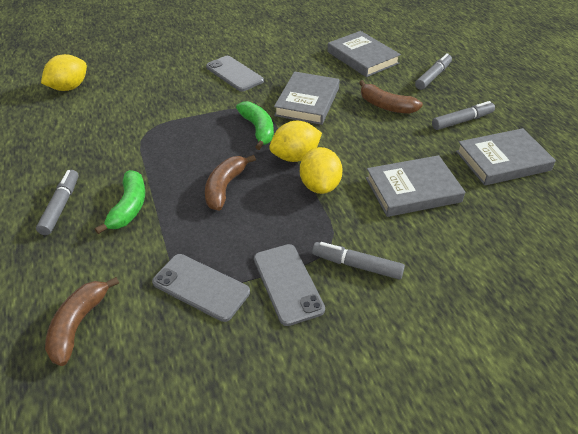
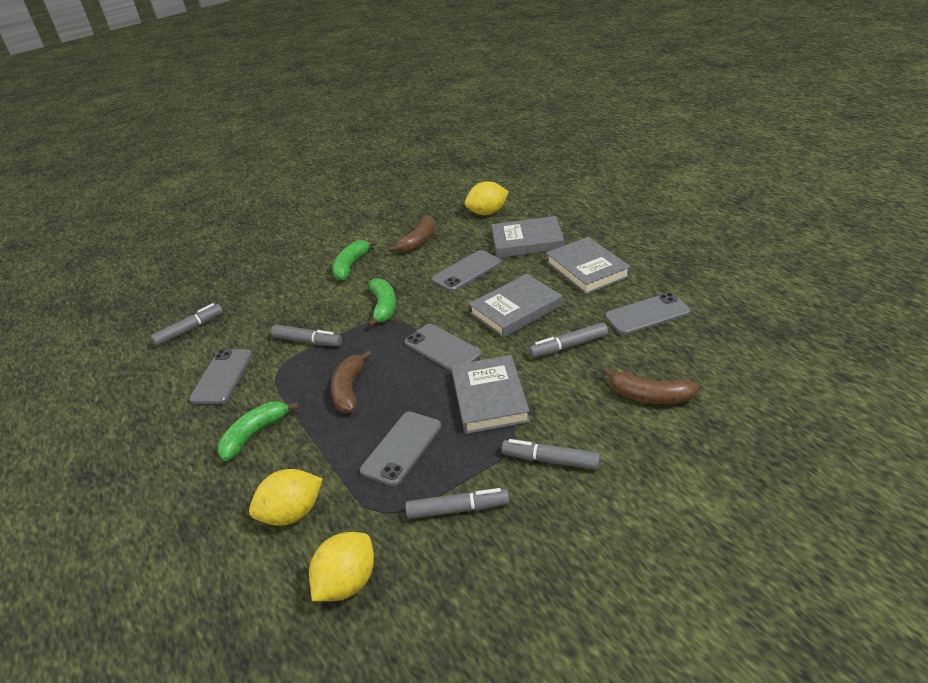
green banana: 2 -> 3
grey marker: 4 -> 5
grey phone: 3 -> 5

